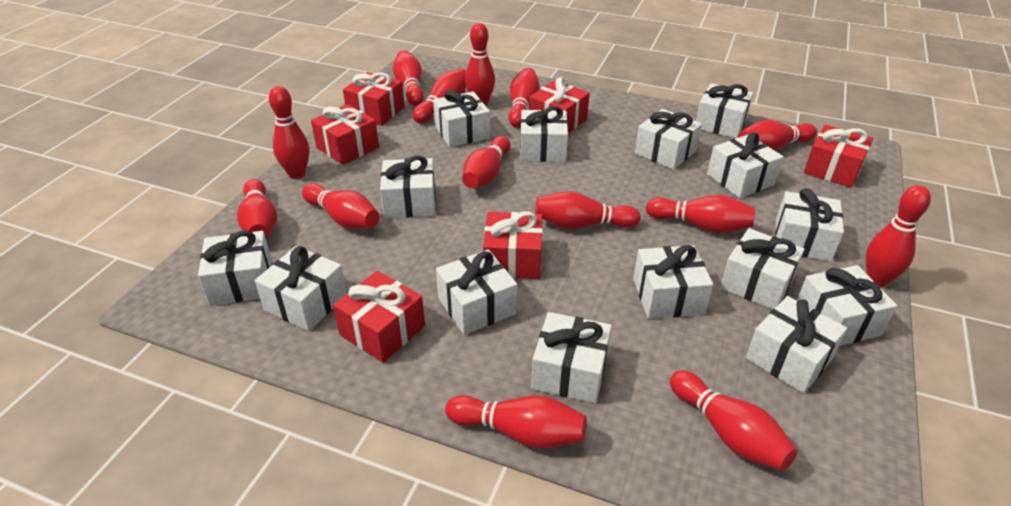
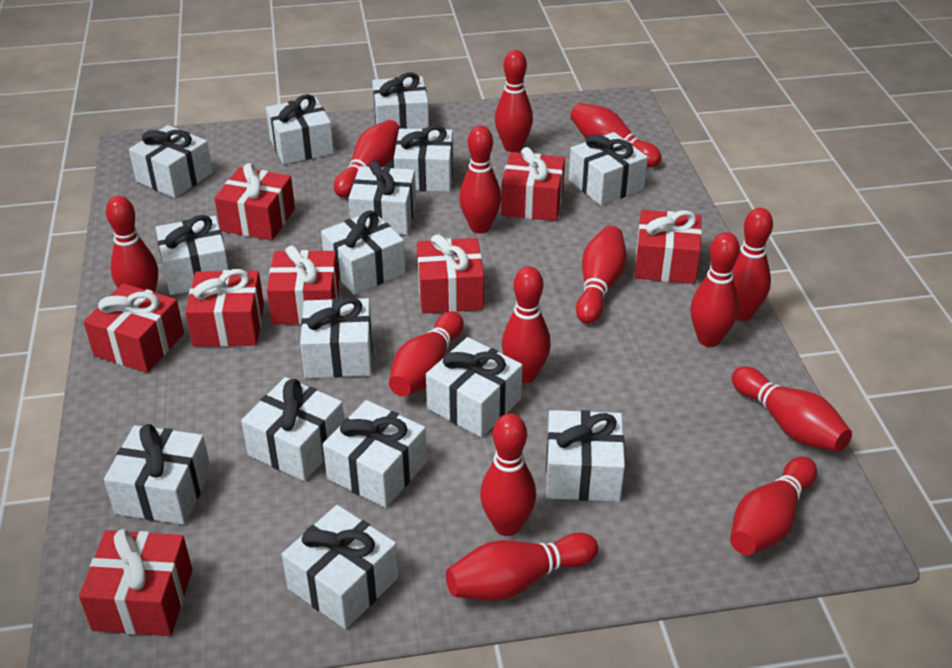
red gift: 6 -> 8

